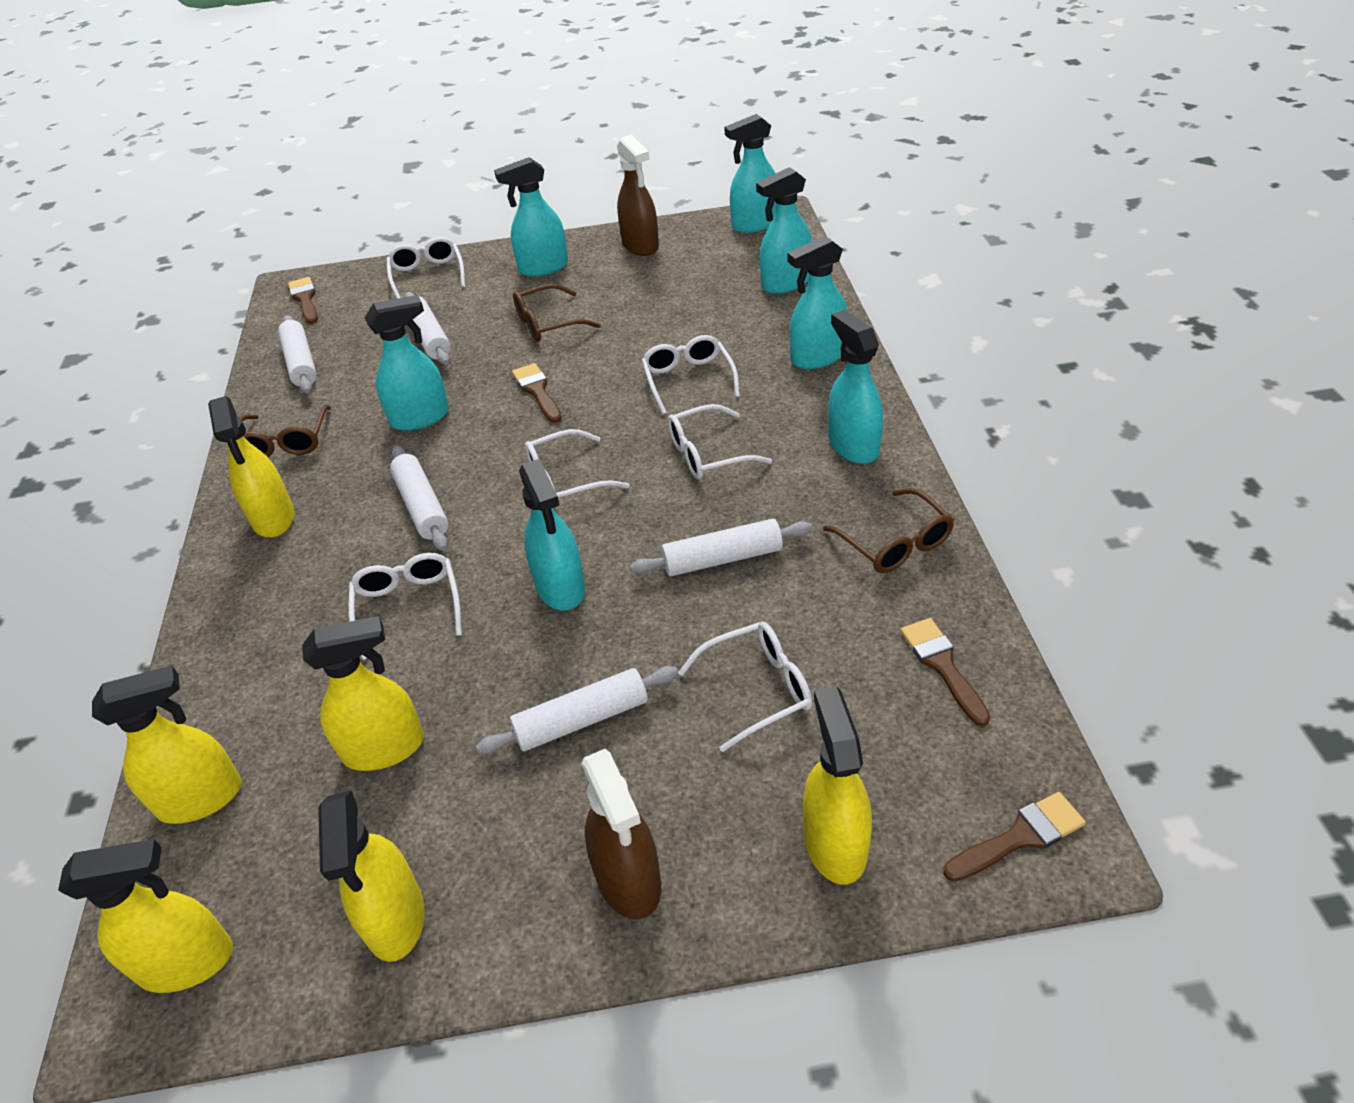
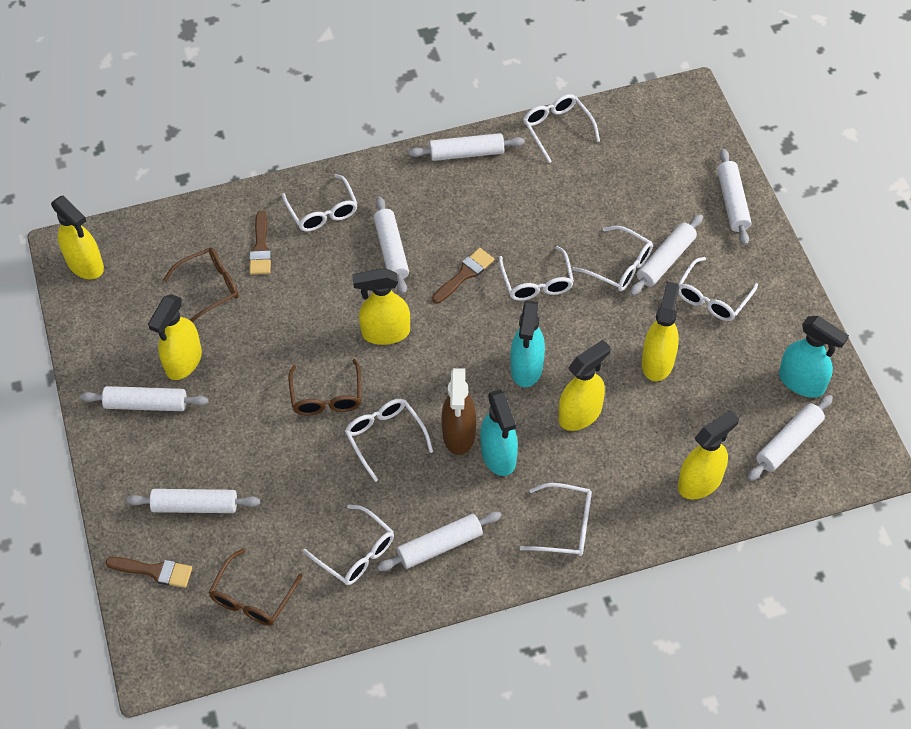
brown brush: 4 -> 3
brown spray bottle: 2 -> 1
turquoise spray bottle: 7 -> 3
white glasses: 6 -> 8
white rolling pin: 5 -> 8

